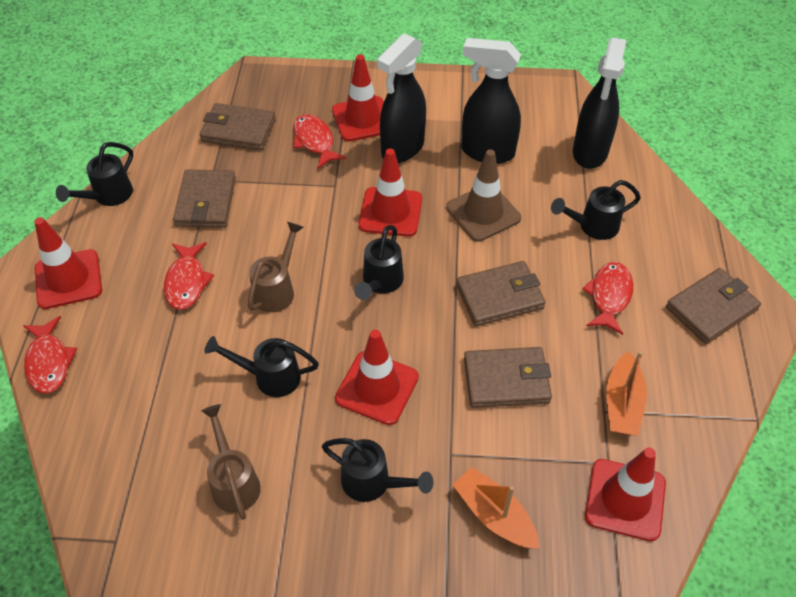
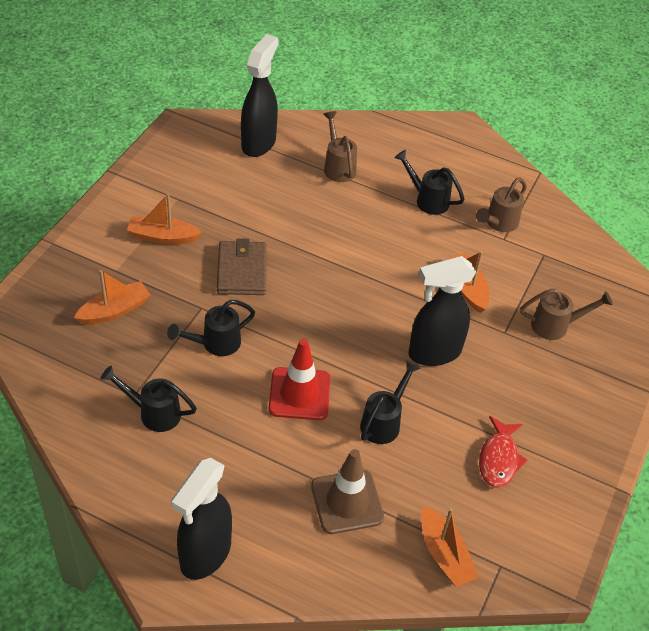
black watering can: 5 -> 4
brown wallet: 5 -> 1
brown watering can: 2 -> 3
orange boat: 2 -> 4
red fish: 4 -> 1
red traffic cone: 5 -> 1

